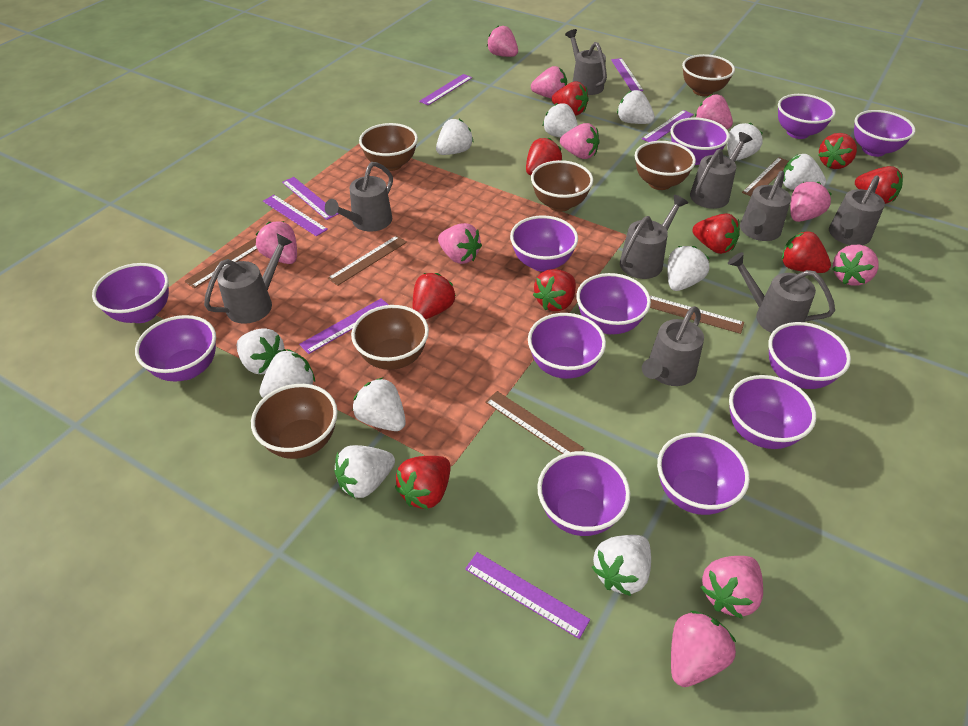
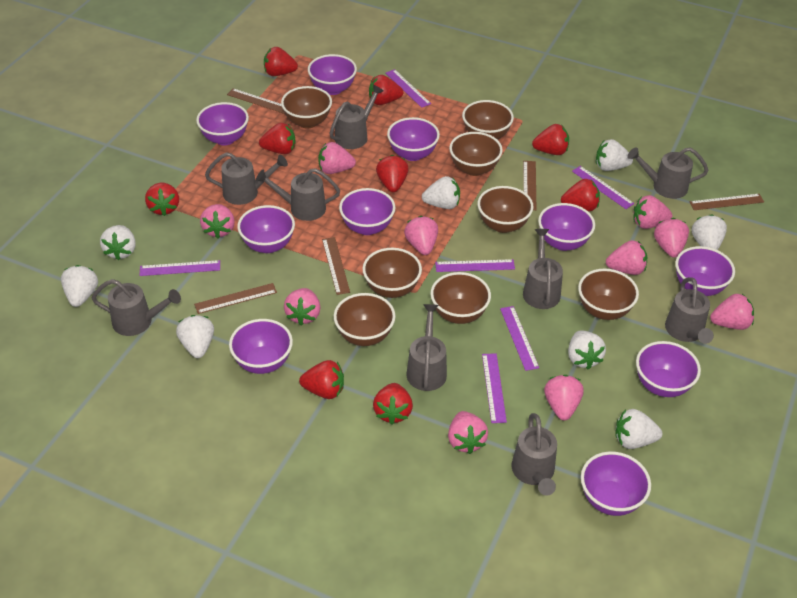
brown bowl: 6 -> 8
purple bowl: 12 -> 10
purple ruler: 7 -> 6
white strawberry: 11 -> 8

